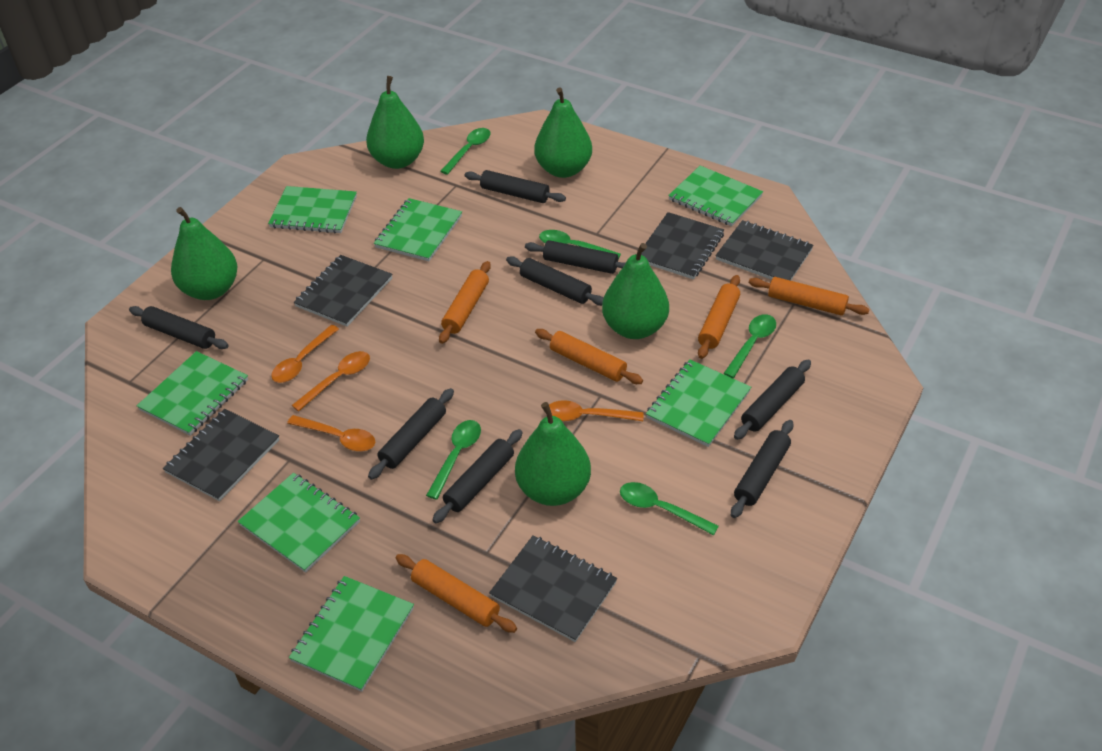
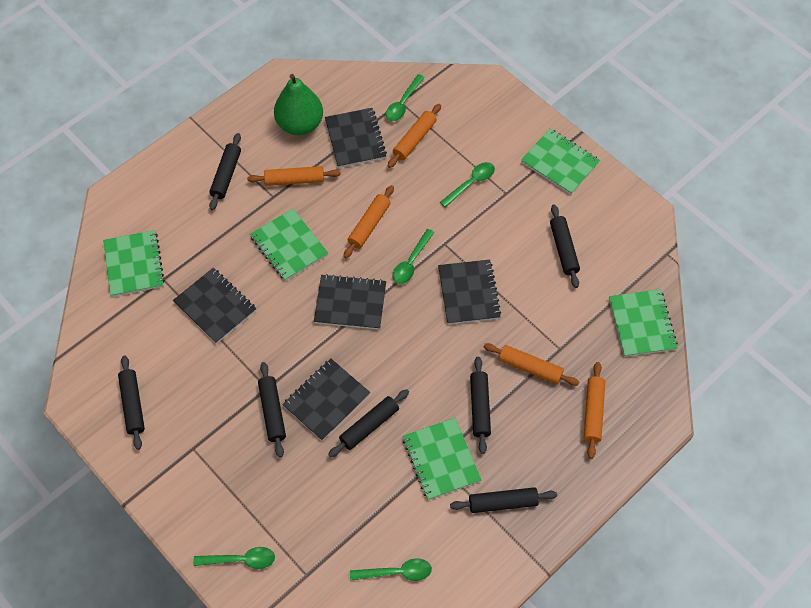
black rolling pin: 8 -> 7
green notebook: 7 -> 5
green pear: 5 -> 1
orange spoon: 4 -> 0

